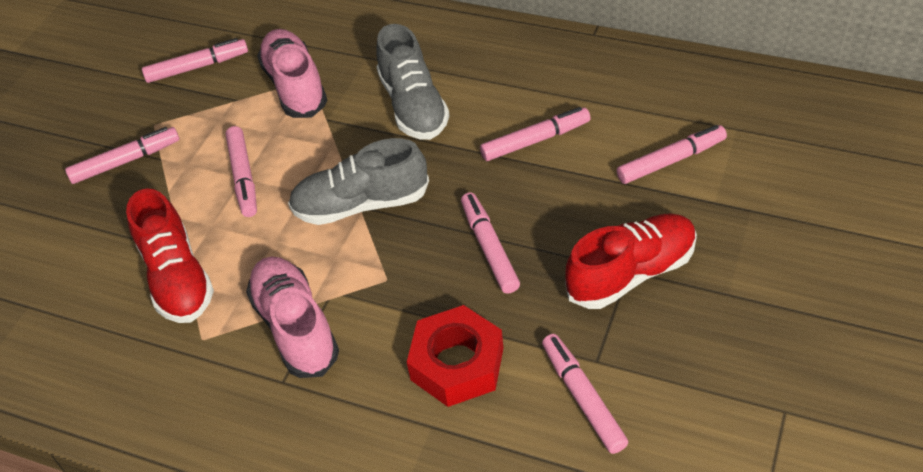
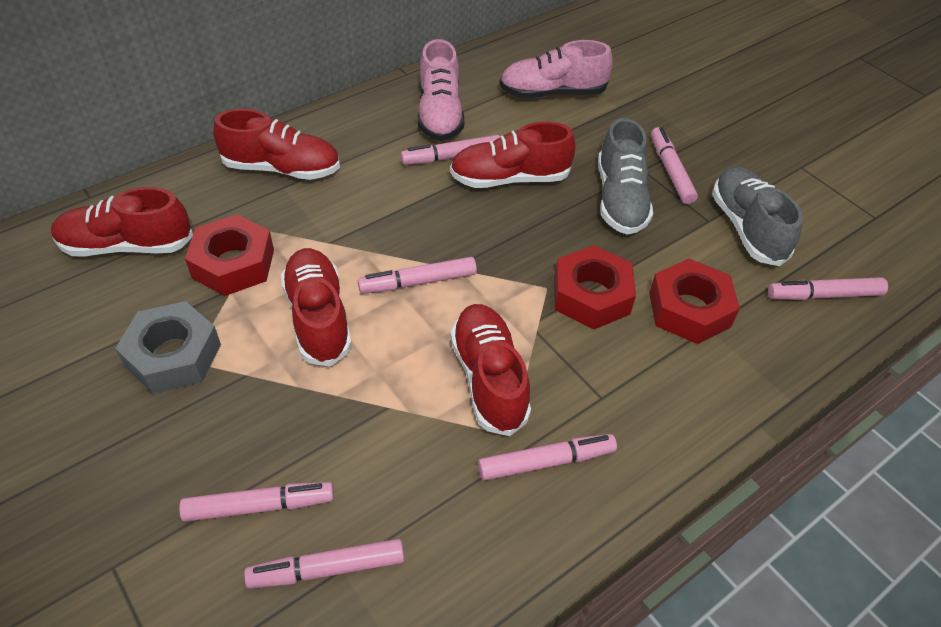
grey nut: 0 -> 1
red nut: 1 -> 3
red shoe: 2 -> 5

